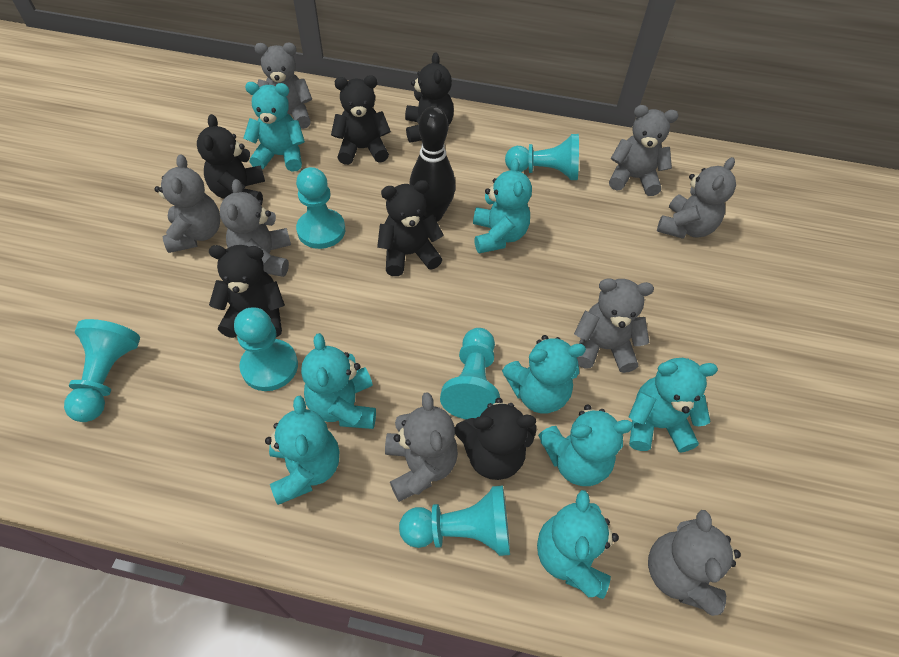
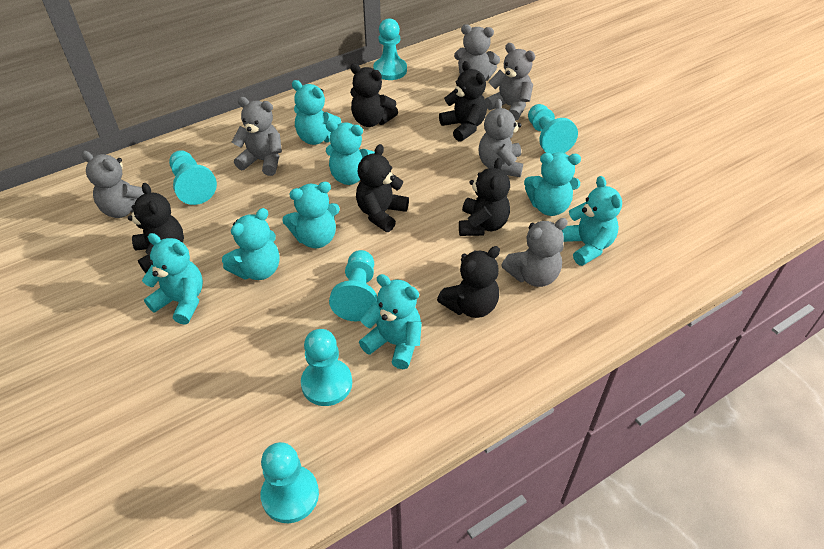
black bowling pin: 1 -> 0
grey teddy bear: 8 -> 6

